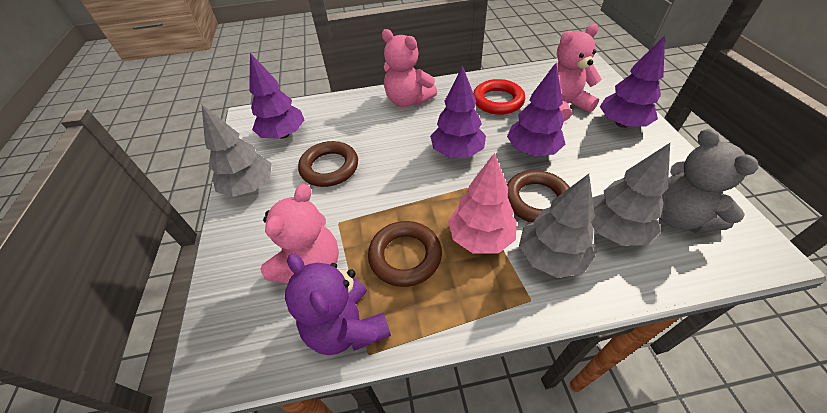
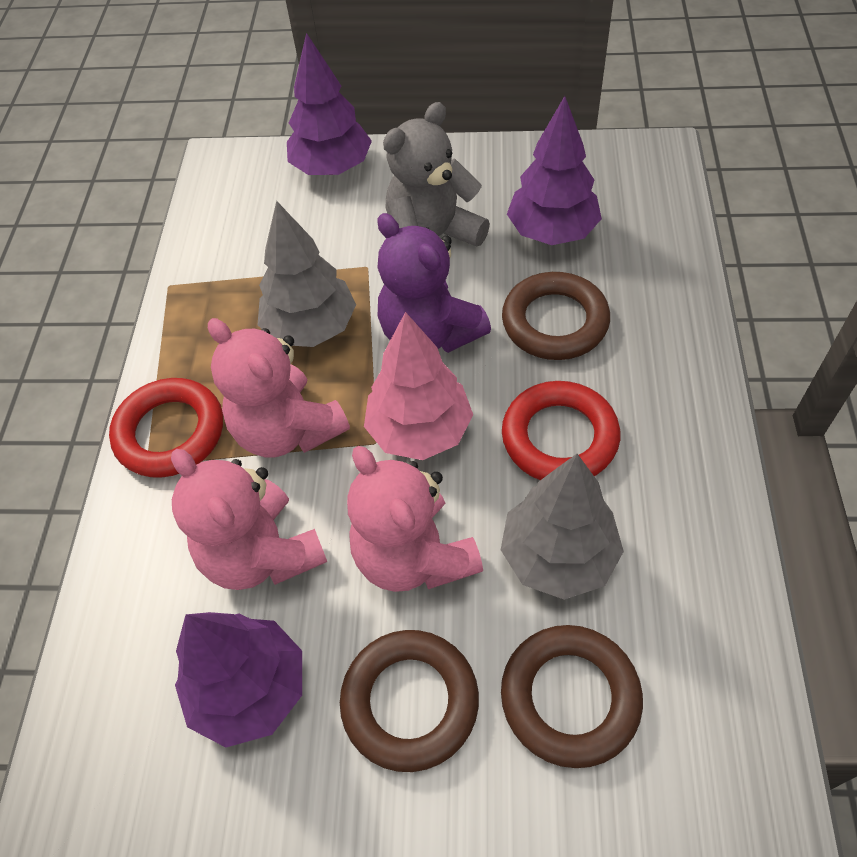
grey tree: 3 -> 2
purple tree: 4 -> 3
red ring: 1 -> 2

